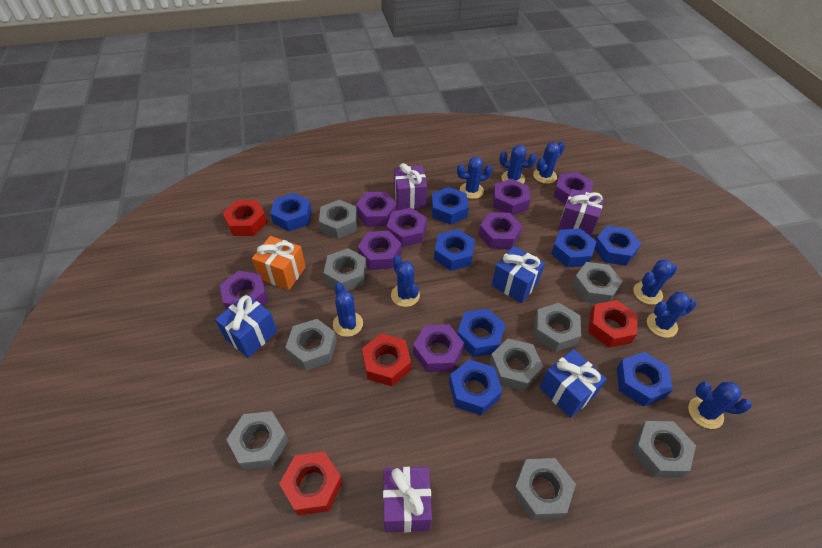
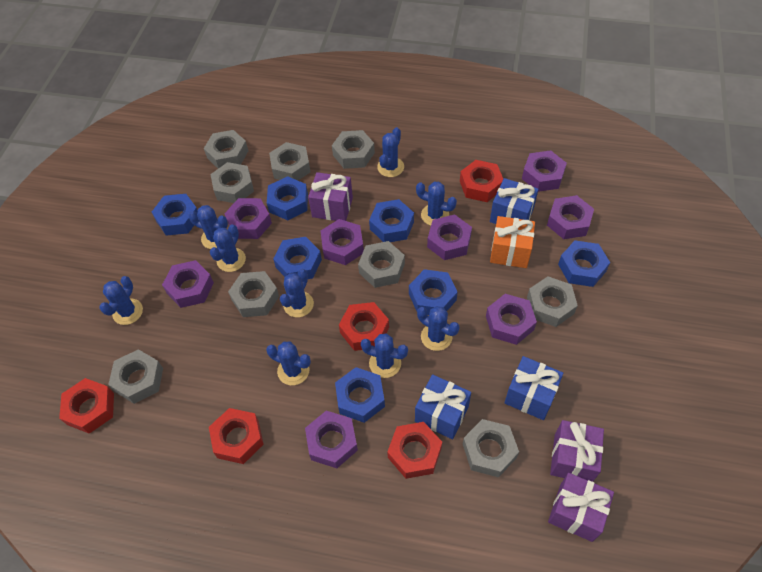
blue cactus: 8 -> 9
blue nut: 8 -> 7
red nut: 4 -> 5

